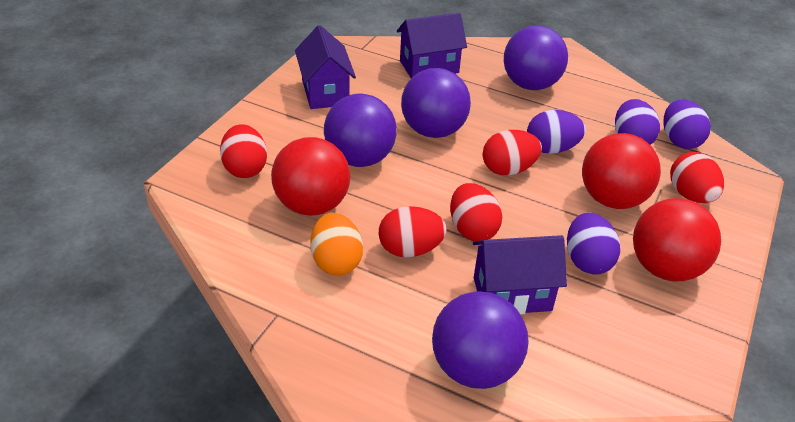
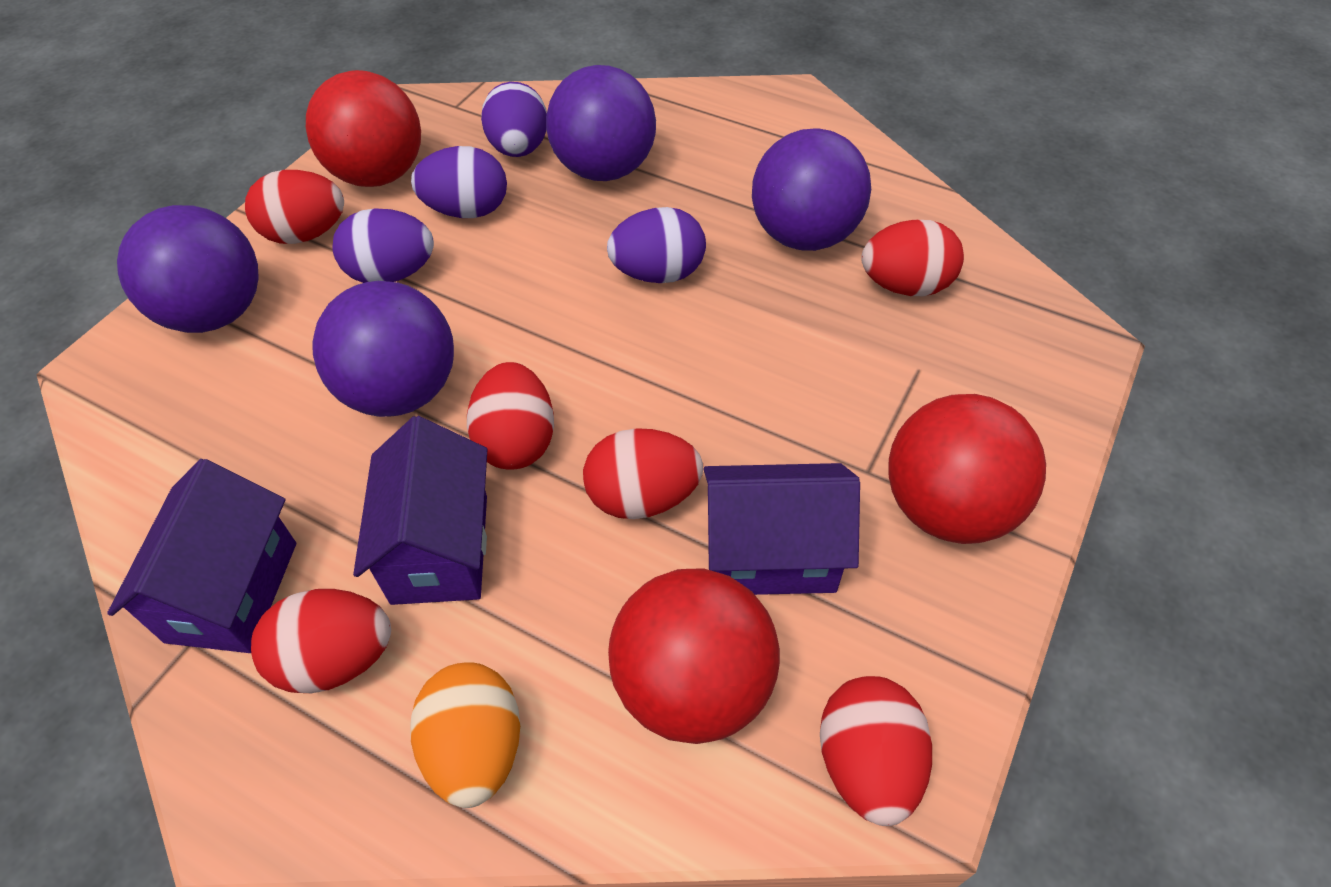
red egg: 5 -> 6

